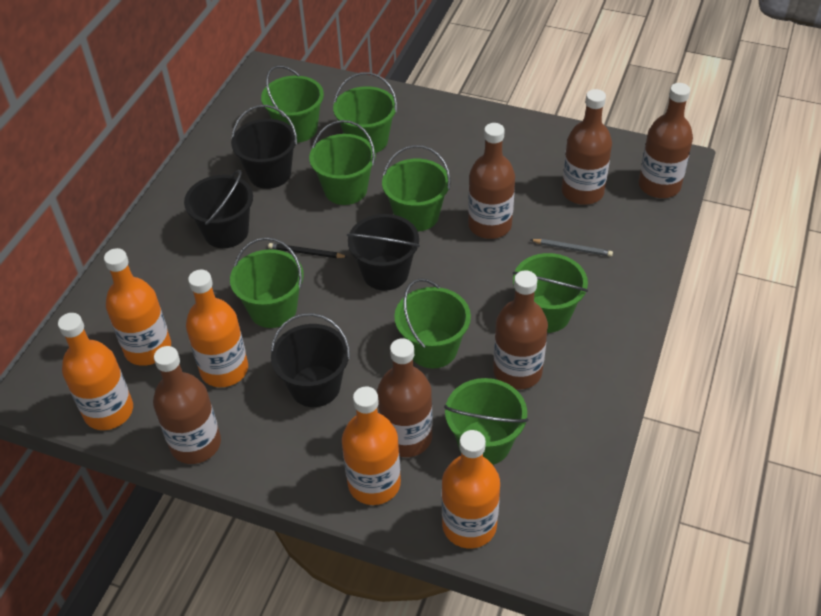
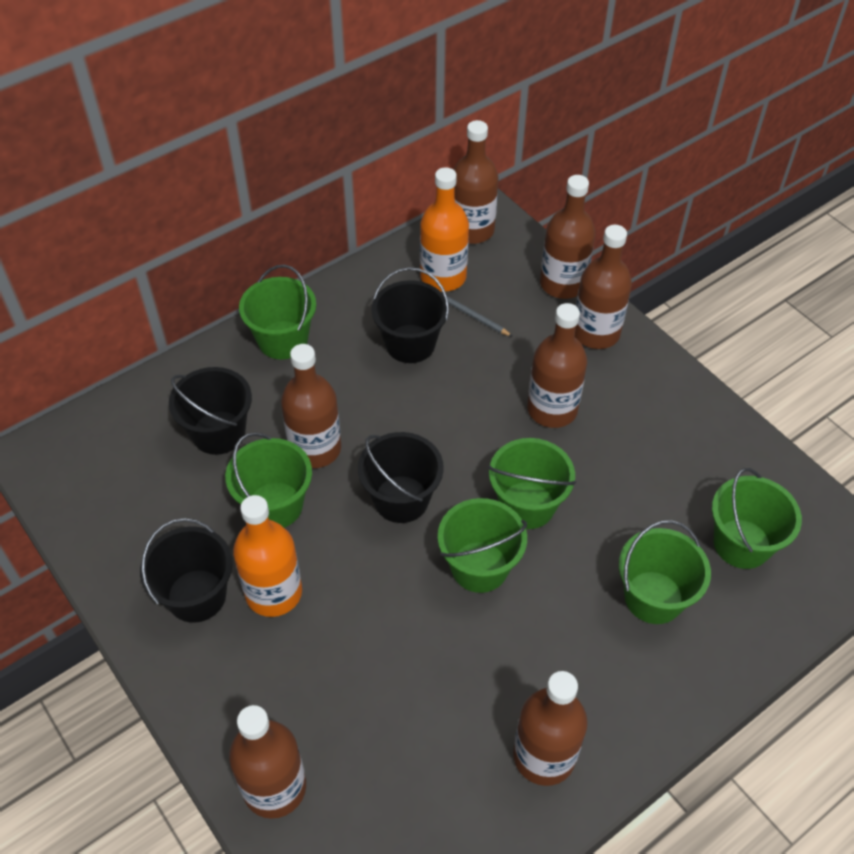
black pencil: 1 -> 0
brown bottle: 6 -> 7
green bucket: 8 -> 6
orange bottle: 5 -> 2

